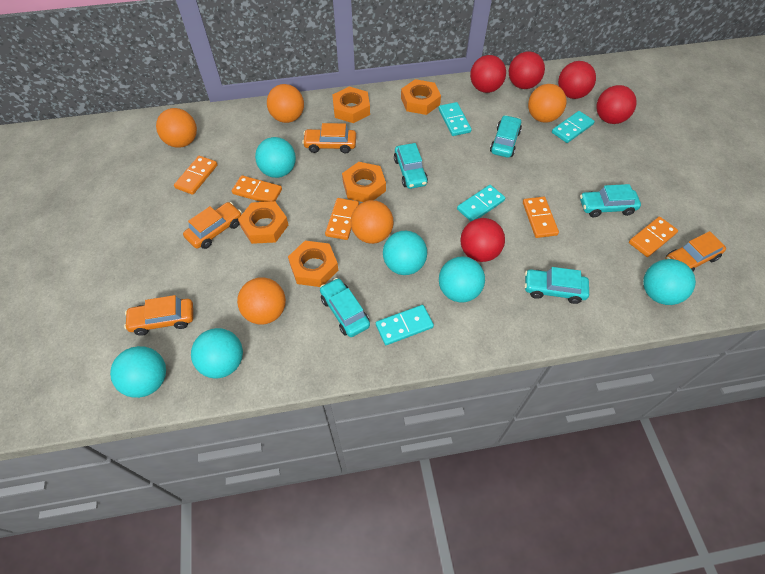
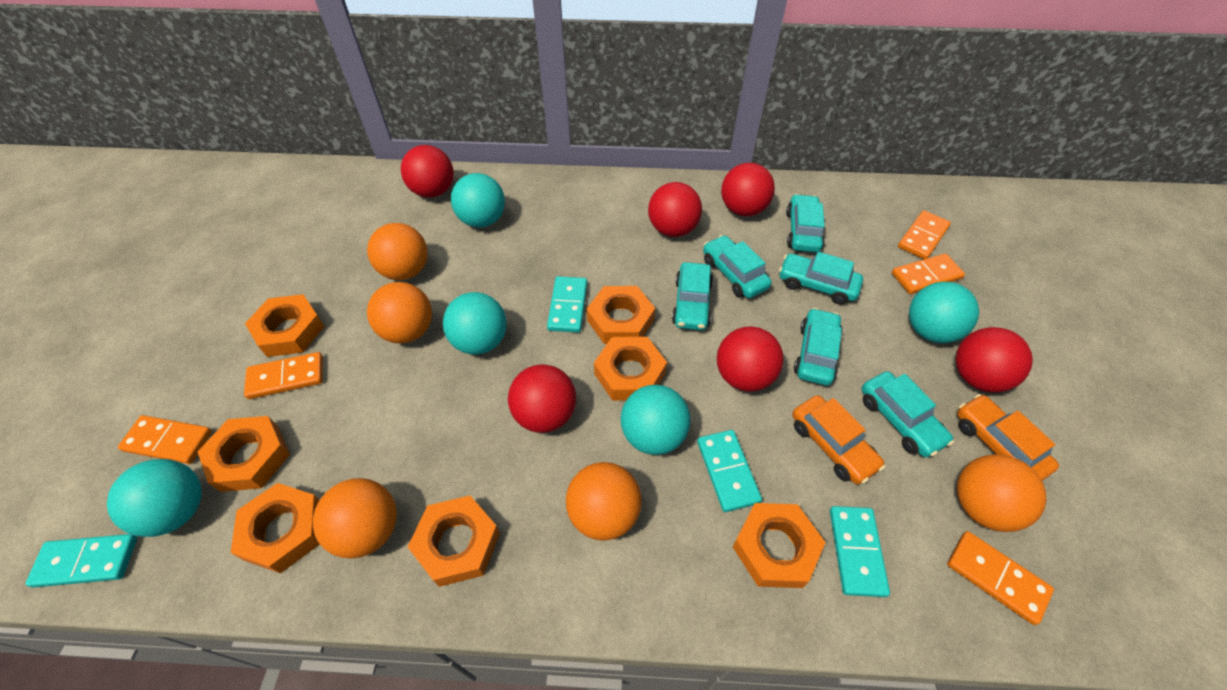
orange car: 4 -> 2
orange nut: 5 -> 7
red ball: 5 -> 6
turquoise ball: 6 -> 5
turquoise car: 5 -> 6

